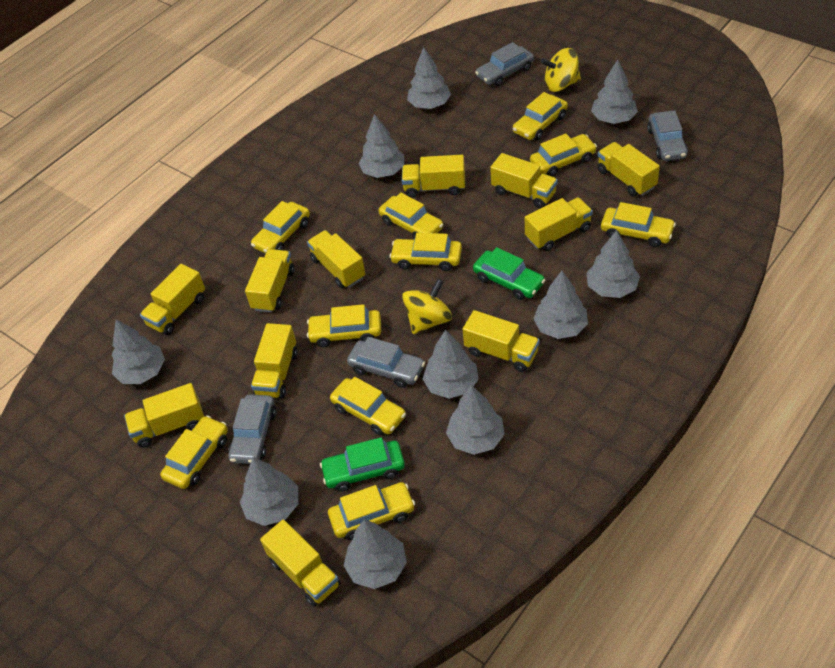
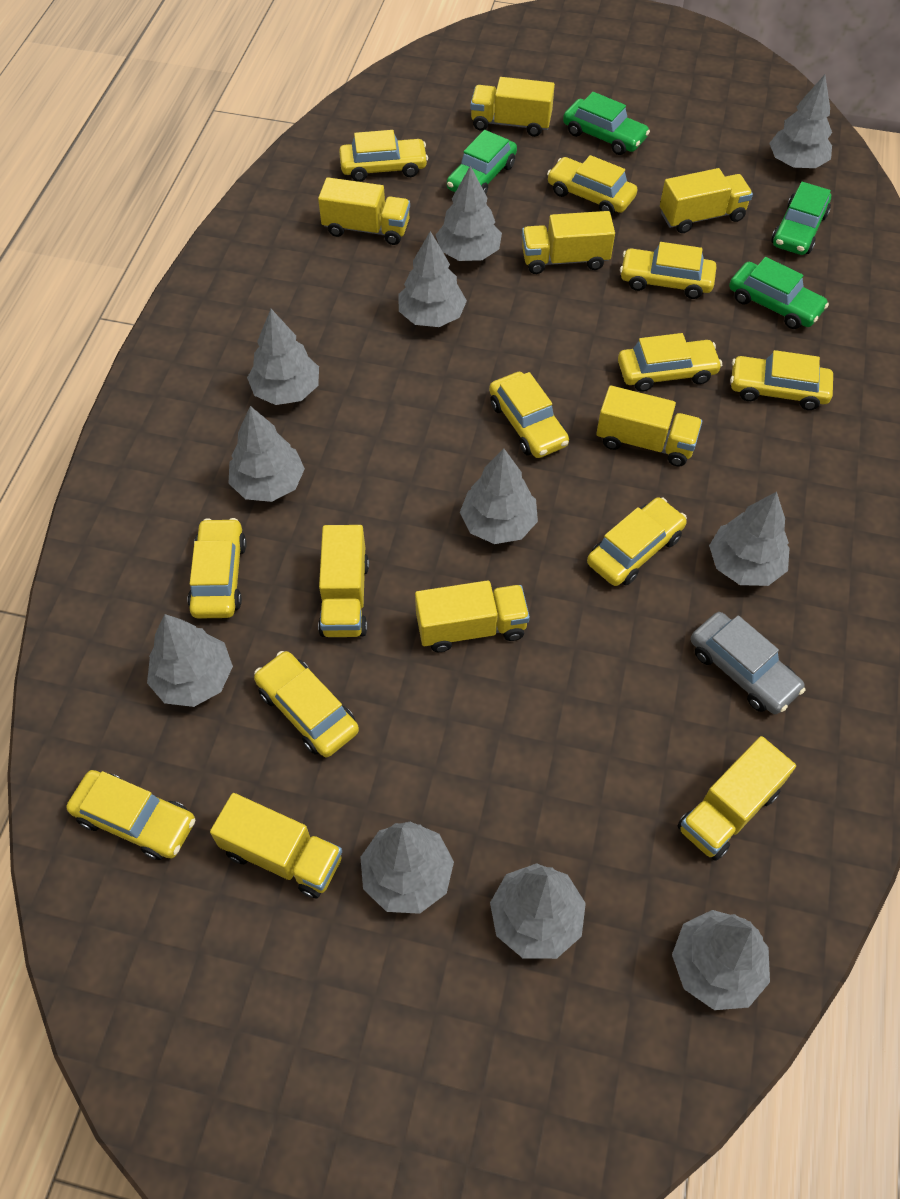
green car: 2 -> 4
grey car: 4 -> 1
grey tree: 10 -> 11
yellow spinning top: 2 -> 0
yellow truck: 11 -> 9

